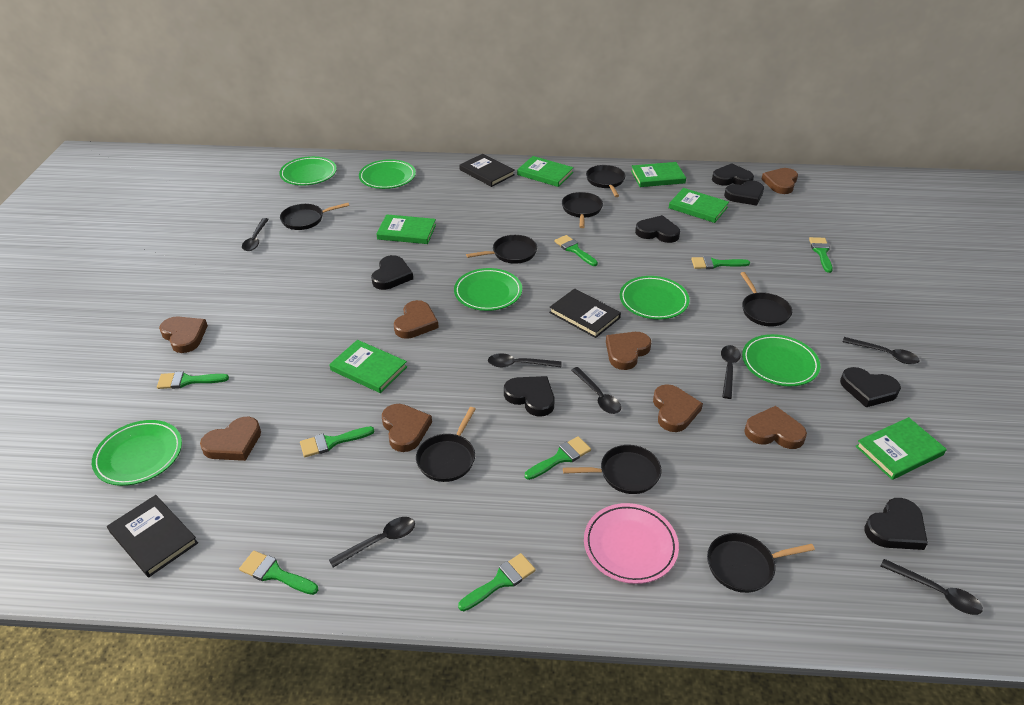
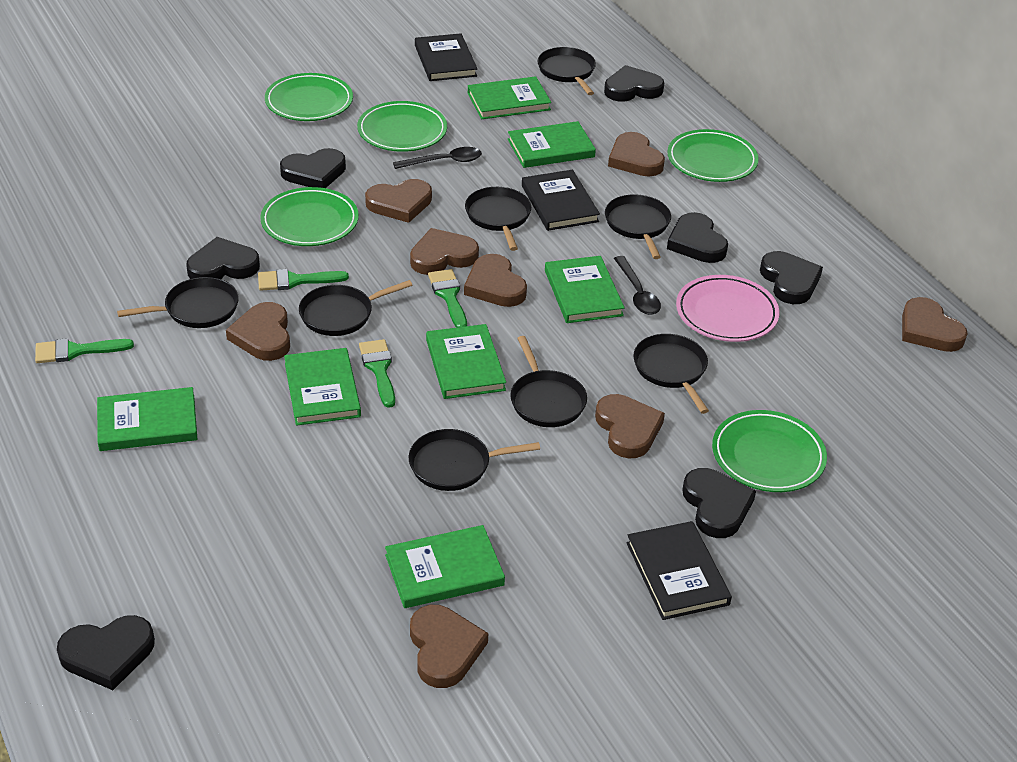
black spoon: 7 -> 2
green book: 6 -> 7
green brush: 8 -> 4
green plate: 6 -> 5

